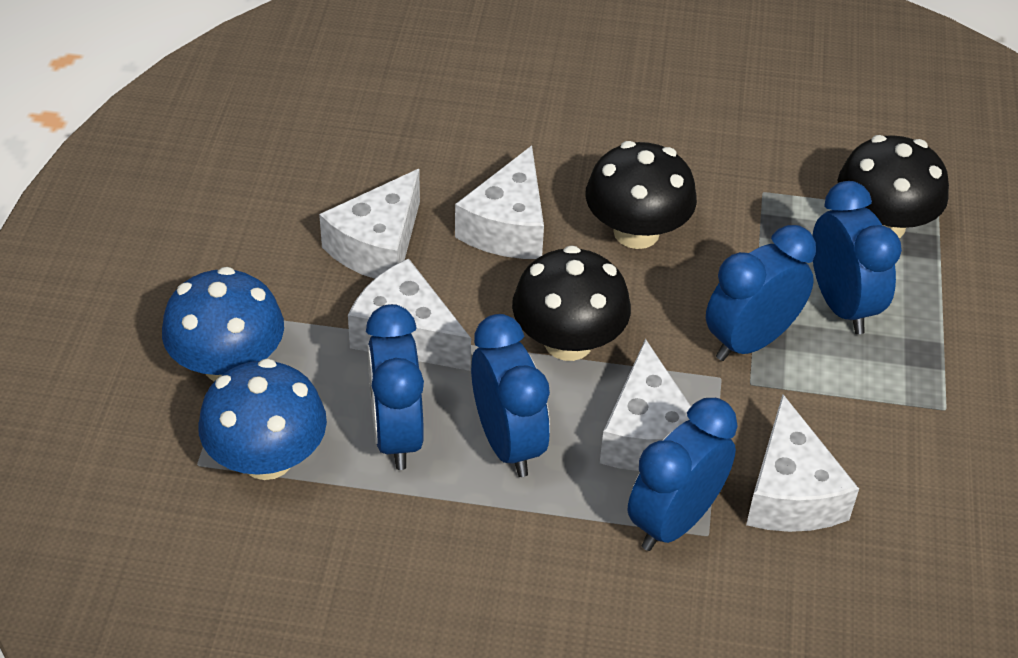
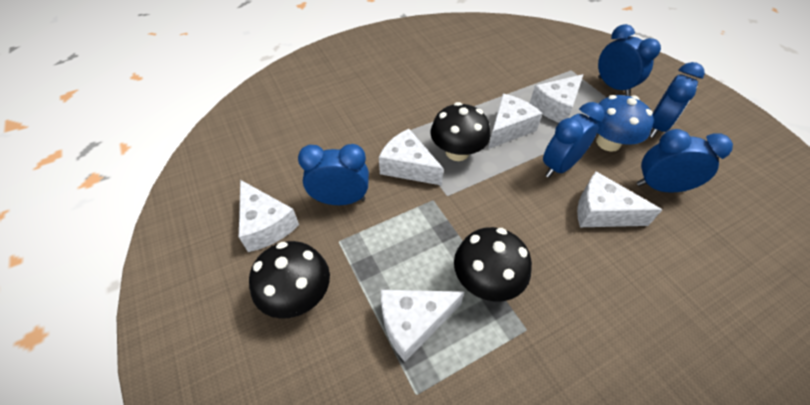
blue mushroom: 2 -> 1
white cheese: 5 -> 6

